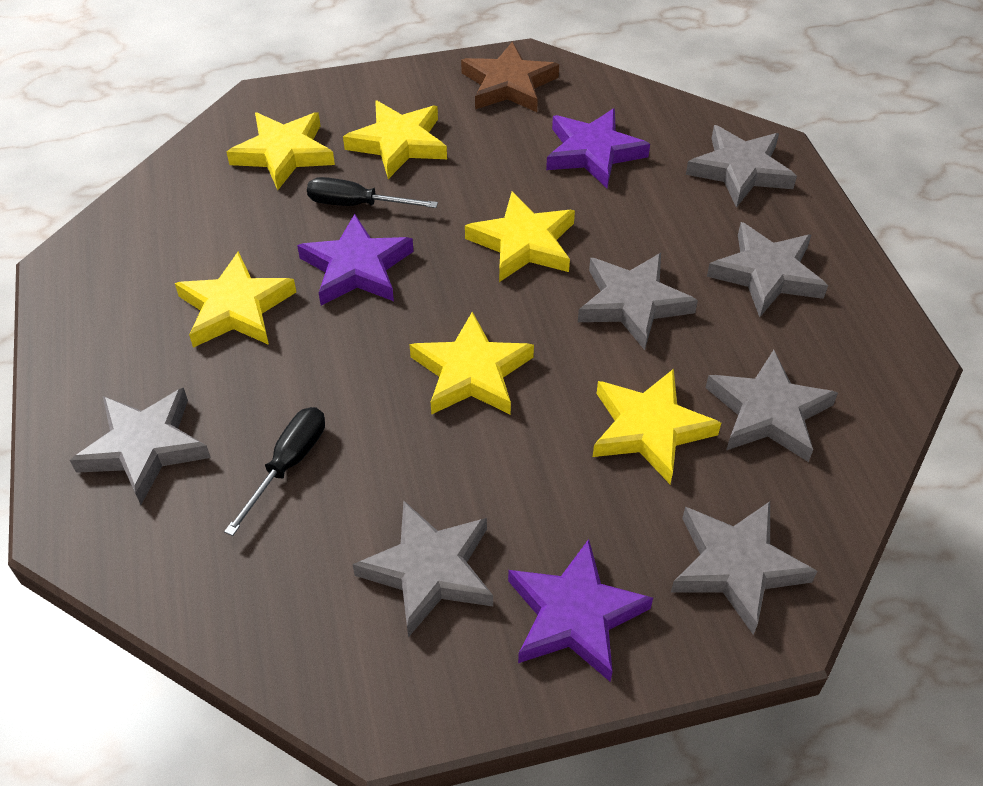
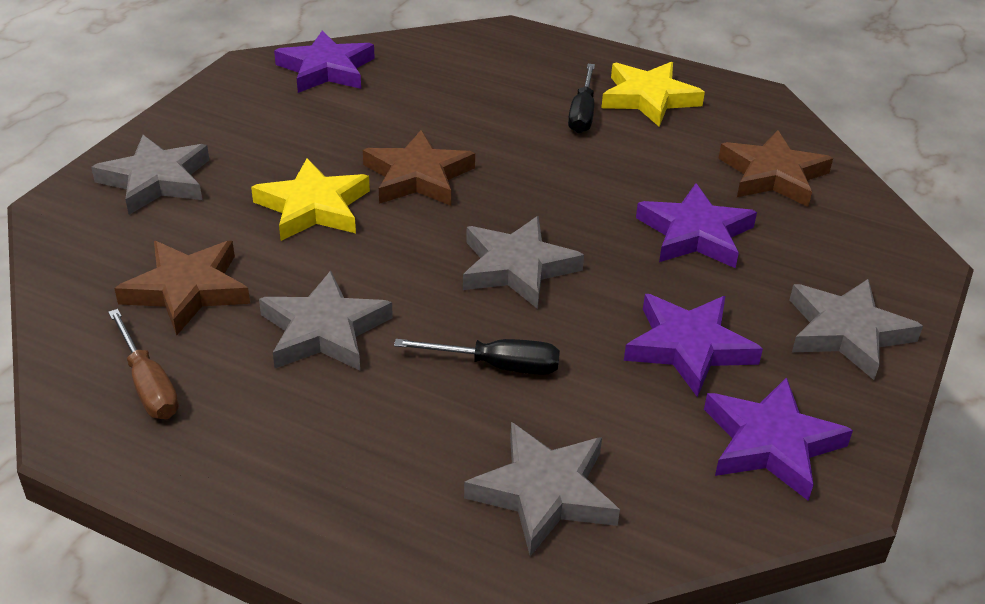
brown screwdriver: 0 -> 1
brown star: 1 -> 3
grey star: 7 -> 5
purple star: 3 -> 4
yellow star: 6 -> 2

